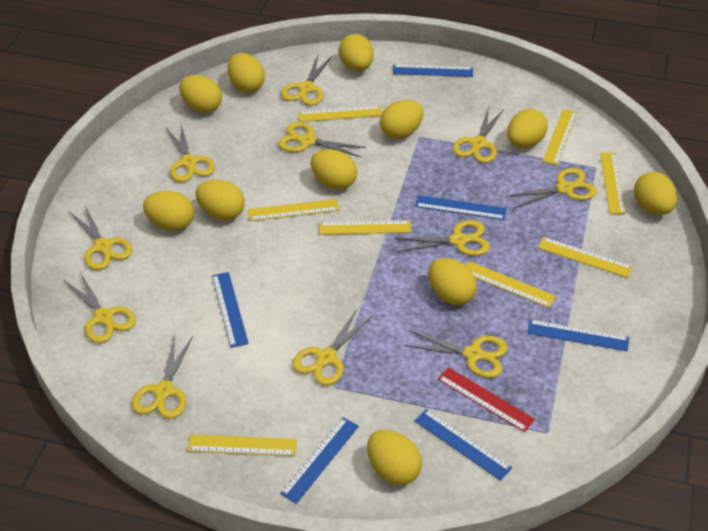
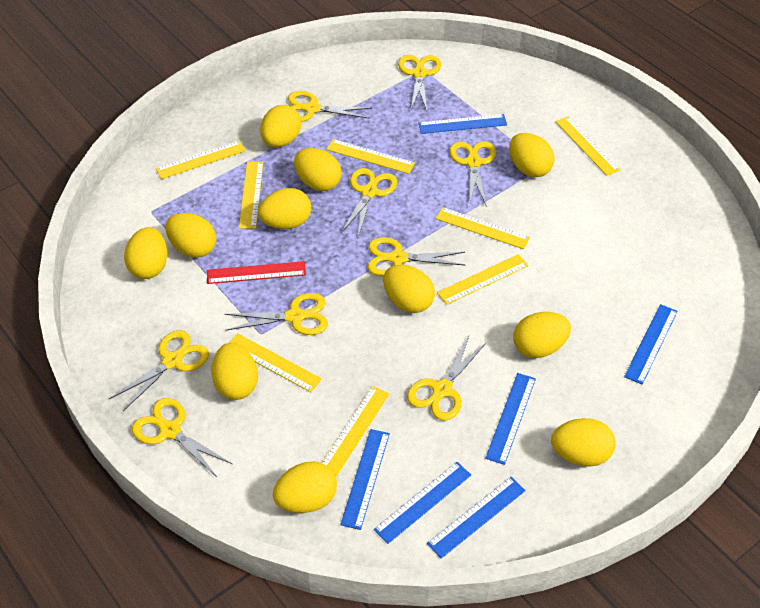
yellow scissors: 11 -> 9

